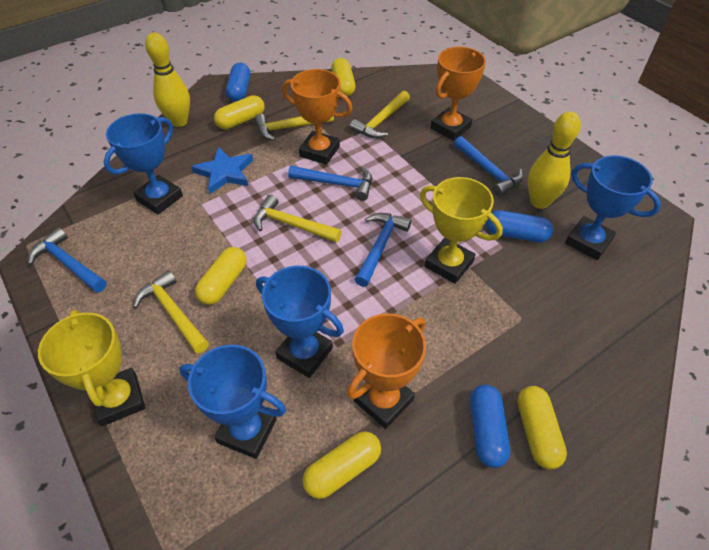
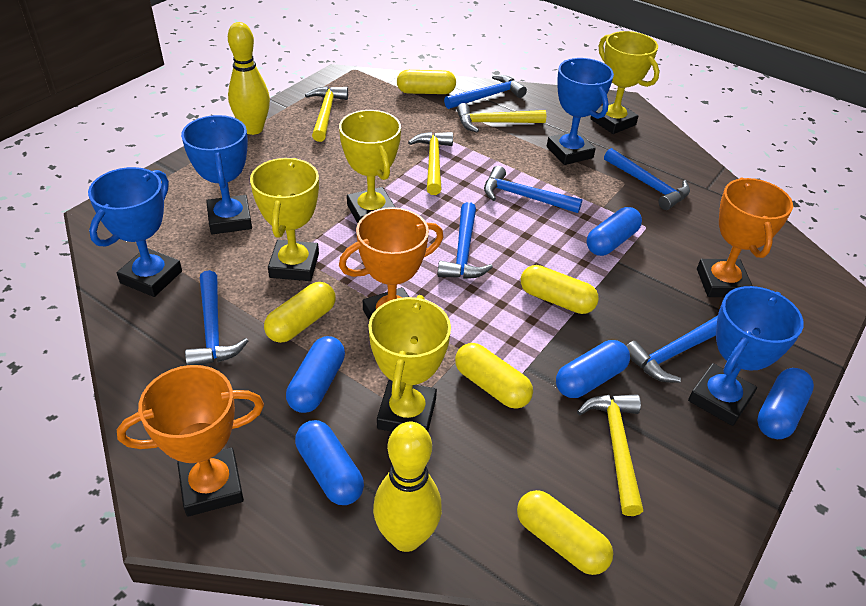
blue capsule: 3 -> 5
blue hammer: 4 -> 6
blue star: 1 -> 0
yellow trophy: 2 -> 4

